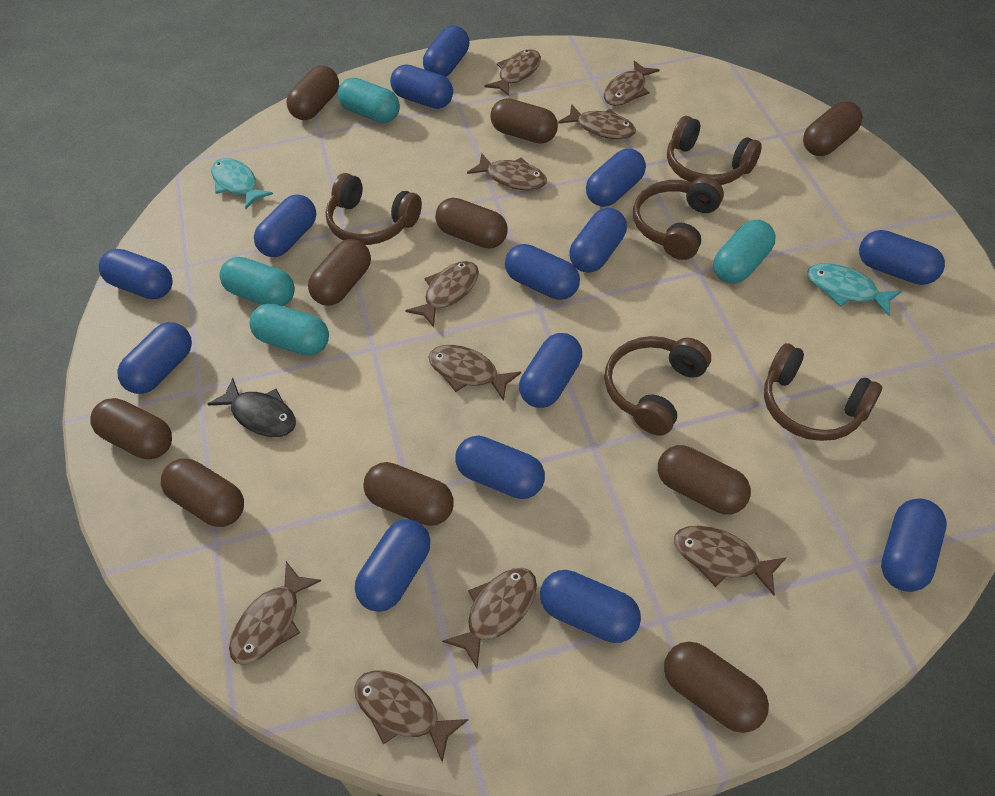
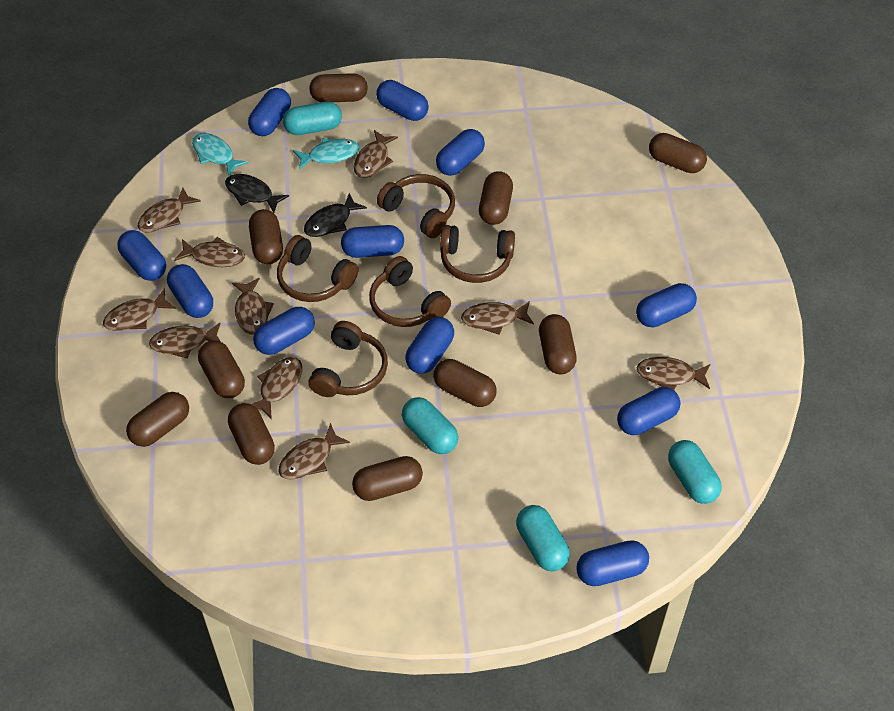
black fish: 1 -> 2
blue capsule: 14 -> 11

